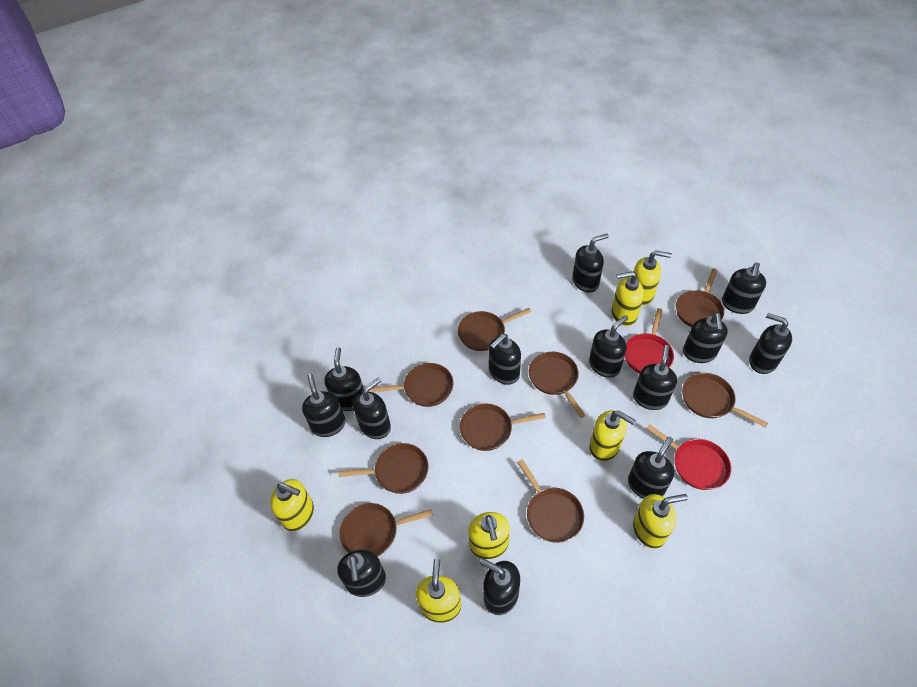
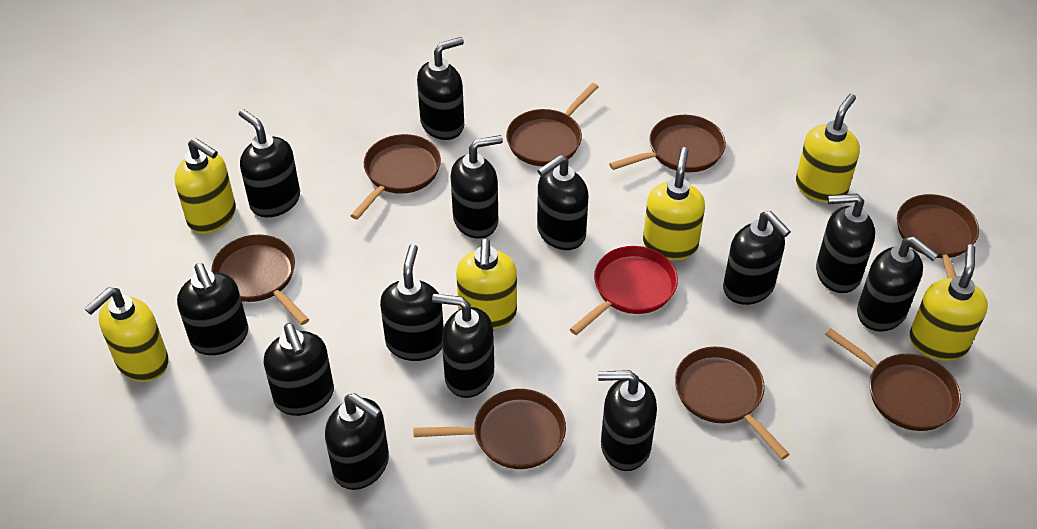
brown pan: 9 -> 8
red pan: 2 -> 1
yellow soap dispenser: 7 -> 6

